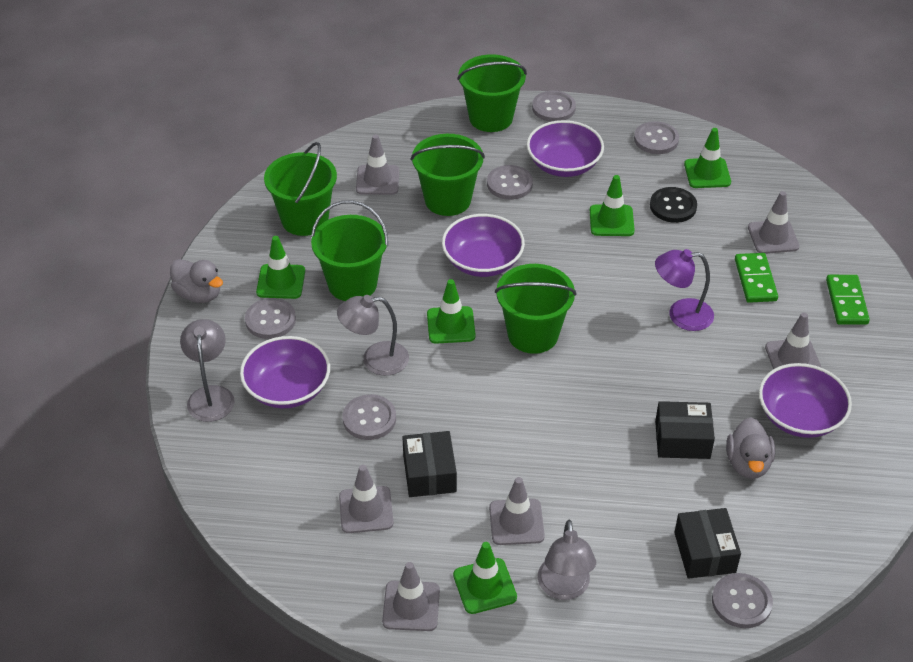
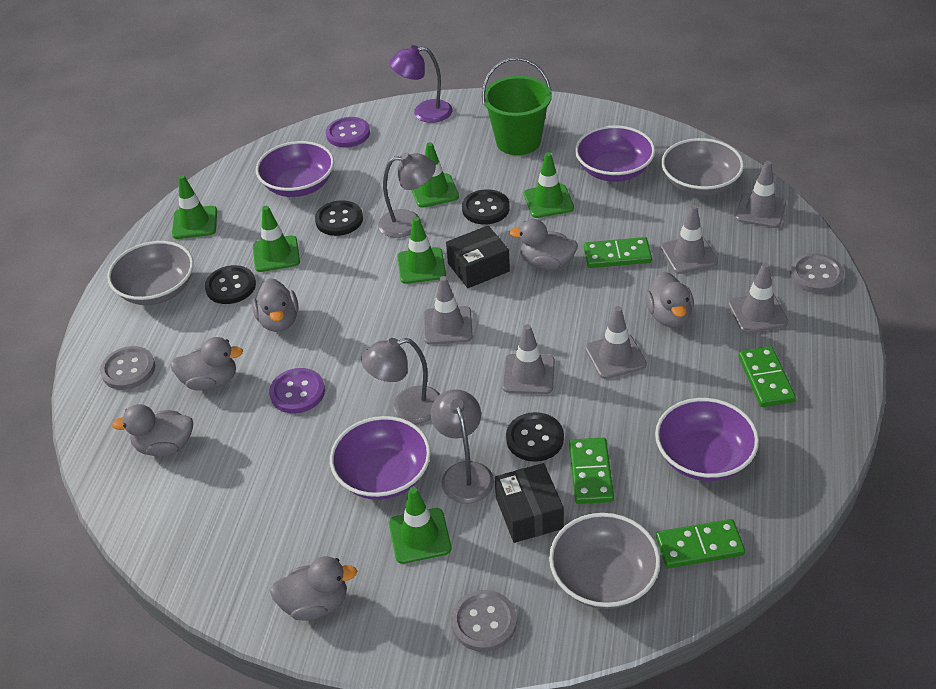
black box: 3 -> 2
black button: 1 -> 4
green bucket: 5 -> 1
green domino: 2 -> 4
green traffic cone: 5 -> 6
grey bowl: 0 -> 3
grey button: 6 -> 3
grey duck: 2 -> 6
purple button: 0 -> 2

